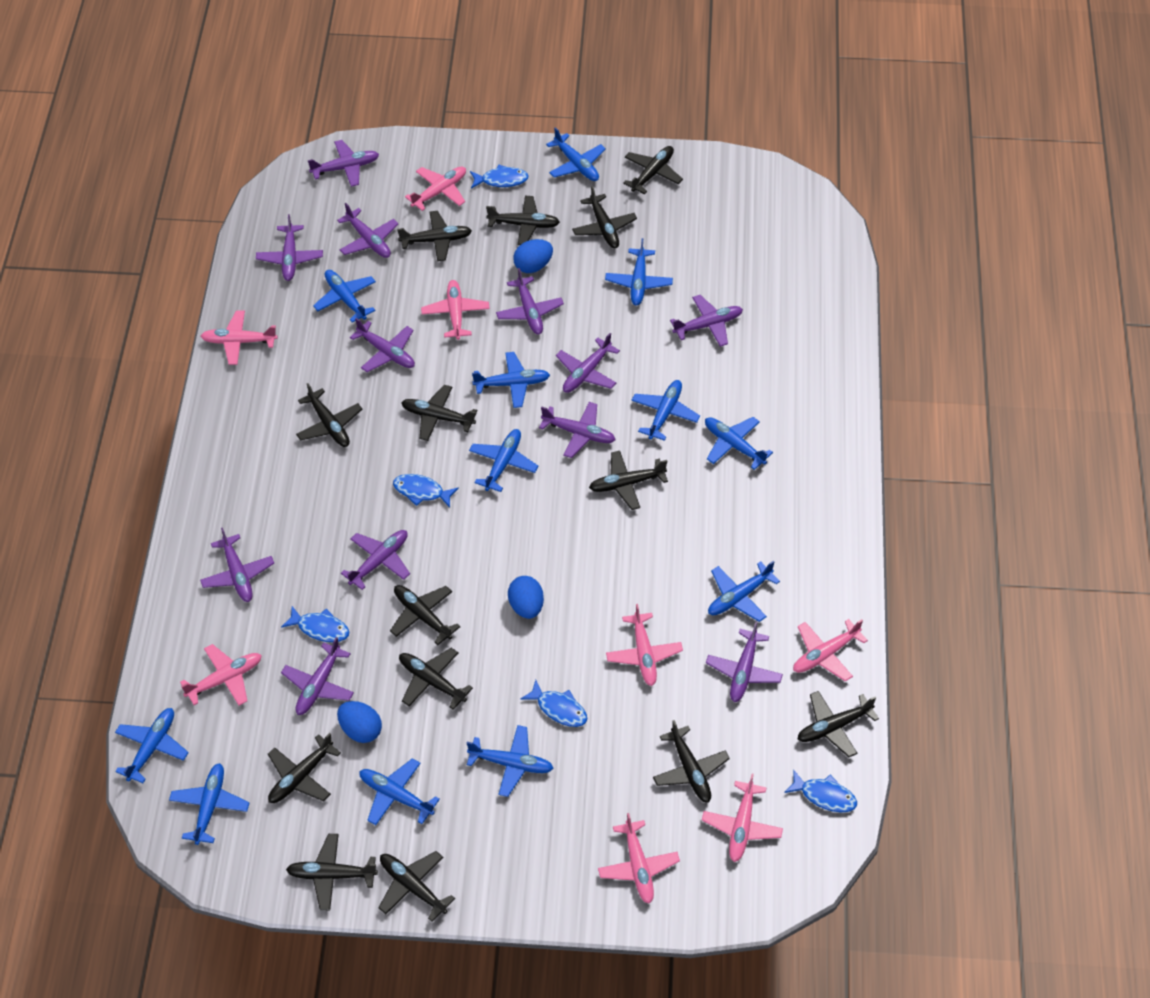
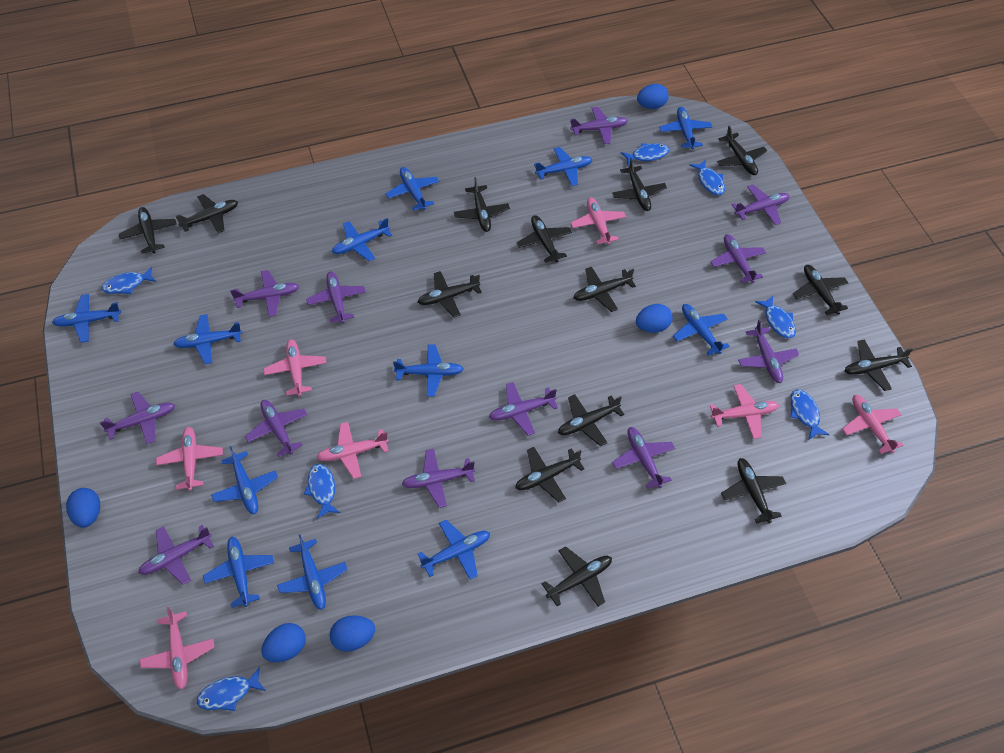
blue egg: 3 -> 5
blue fish: 5 -> 7
pink plane: 8 -> 7

